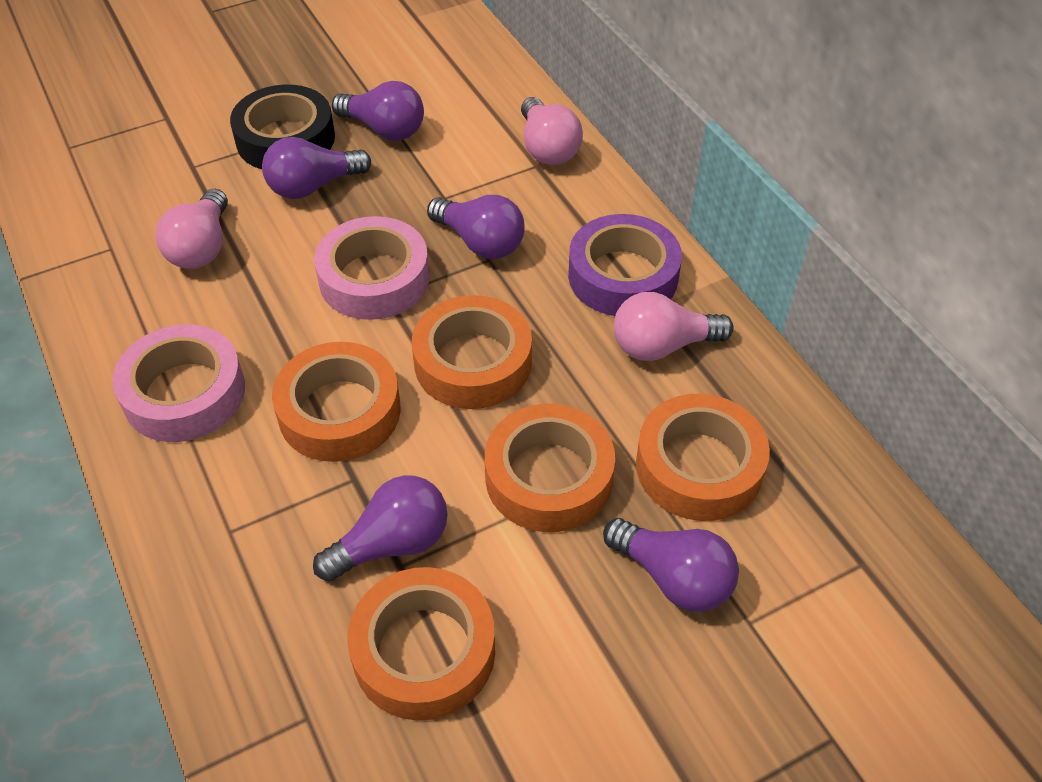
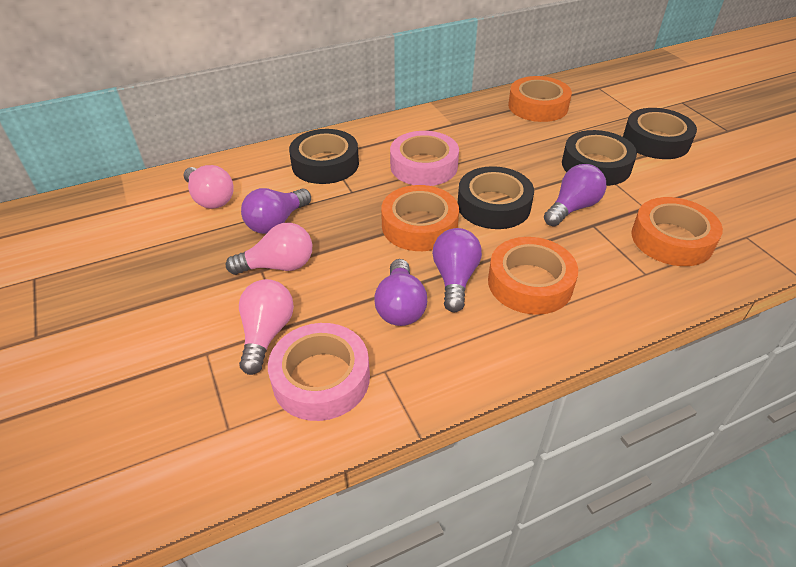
black tape: 1 -> 4
orange tape: 5 -> 4
purple light bulb: 5 -> 4
purple tape: 1 -> 0

